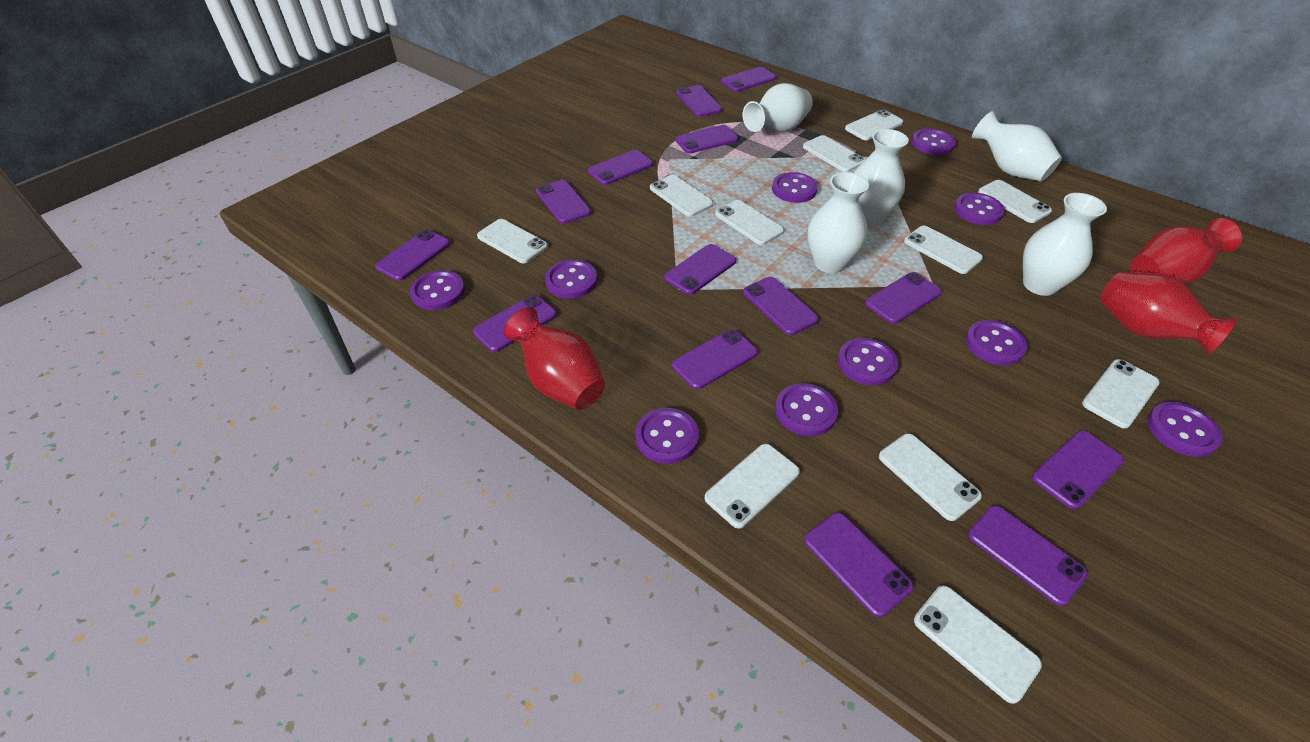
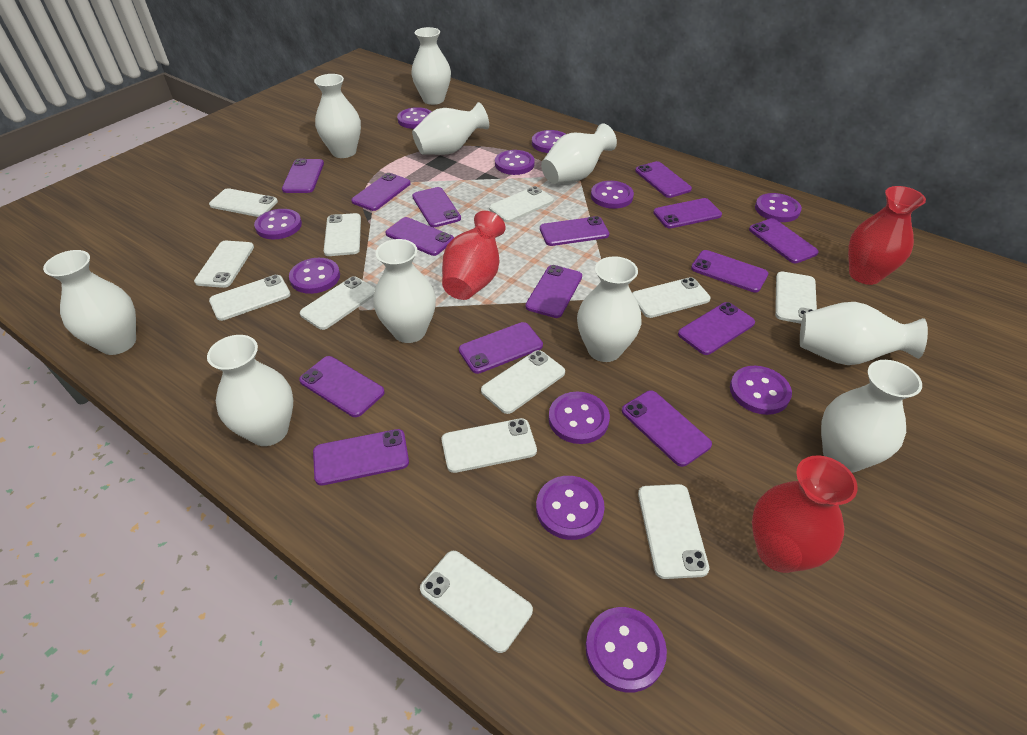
purple button: 10 -> 11
purple phone: 14 -> 15
white phone: 11 -> 12
white vase: 5 -> 10

